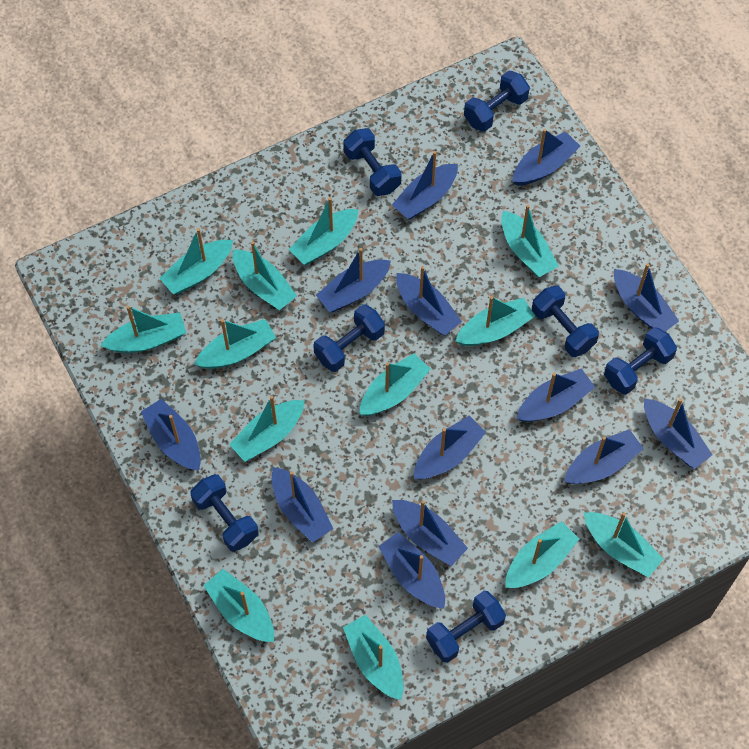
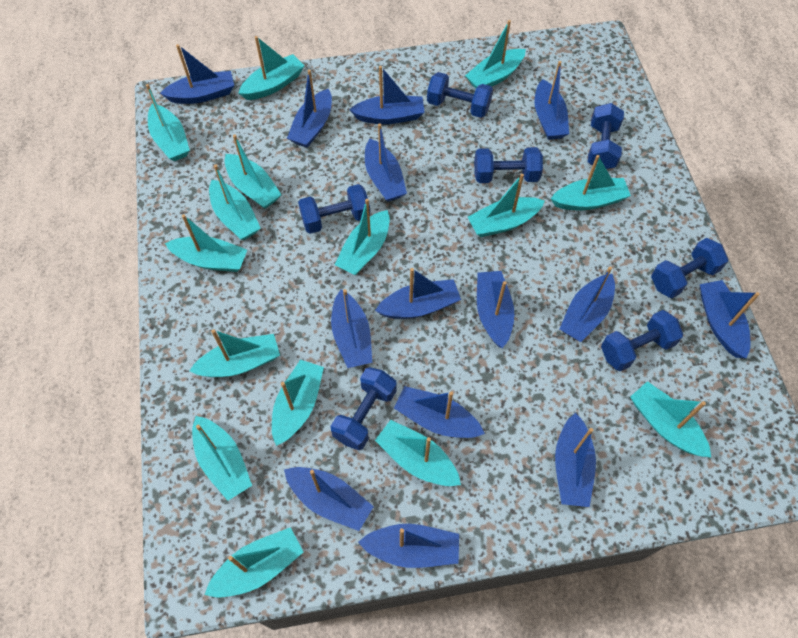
blue boat: 13 -> 14
turquoise boat: 13 -> 15

